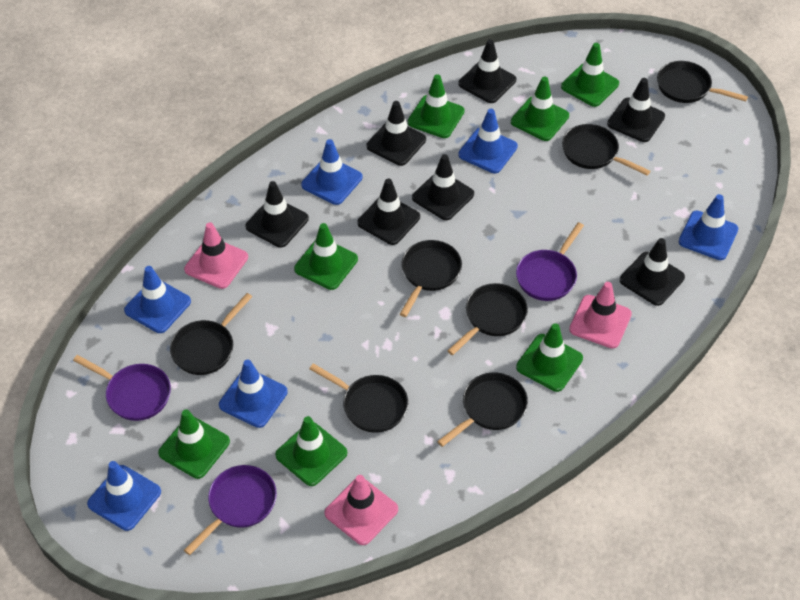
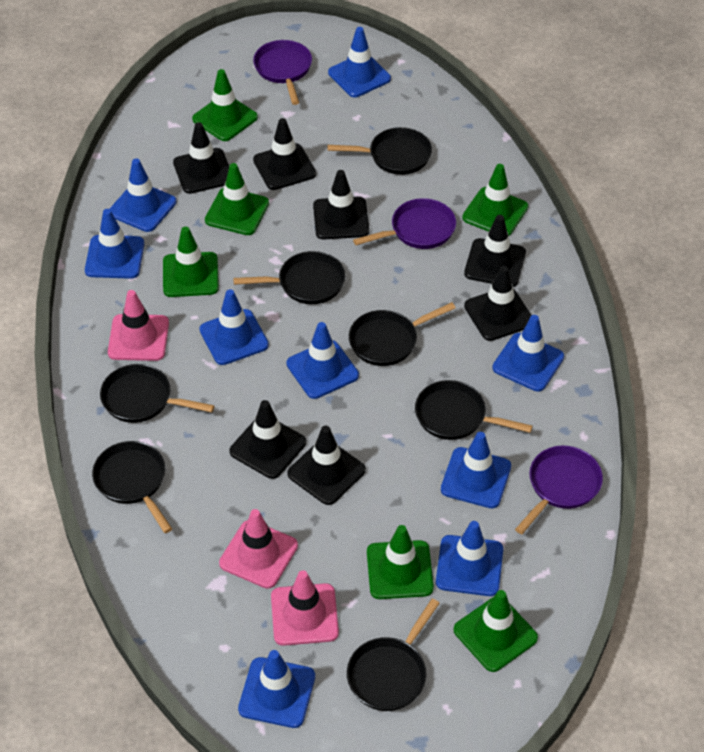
blue traffic cone: 6 -> 9
green traffic cone: 7 -> 6

